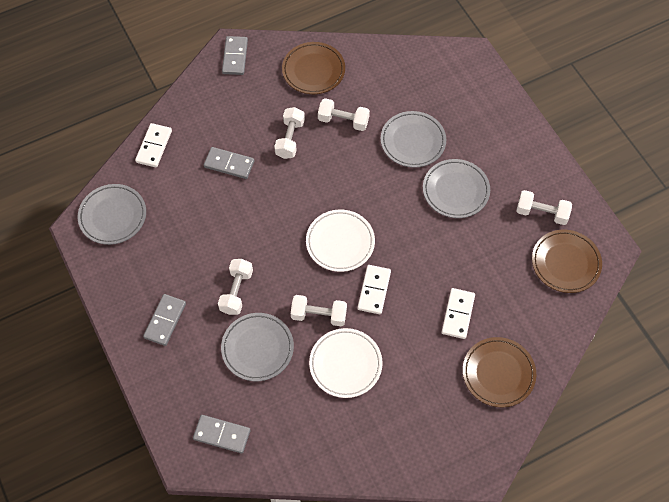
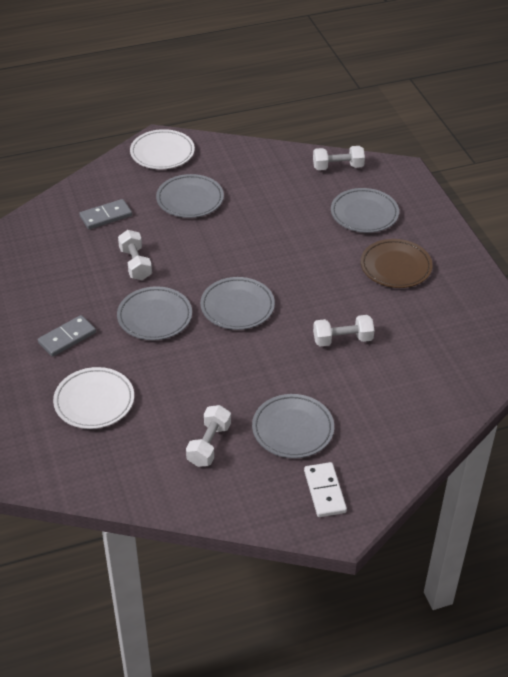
brown plate: 3 -> 1
grey domino: 4 -> 2
grey plate: 4 -> 5
white domino: 3 -> 1
white dumbbell: 5 -> 4

